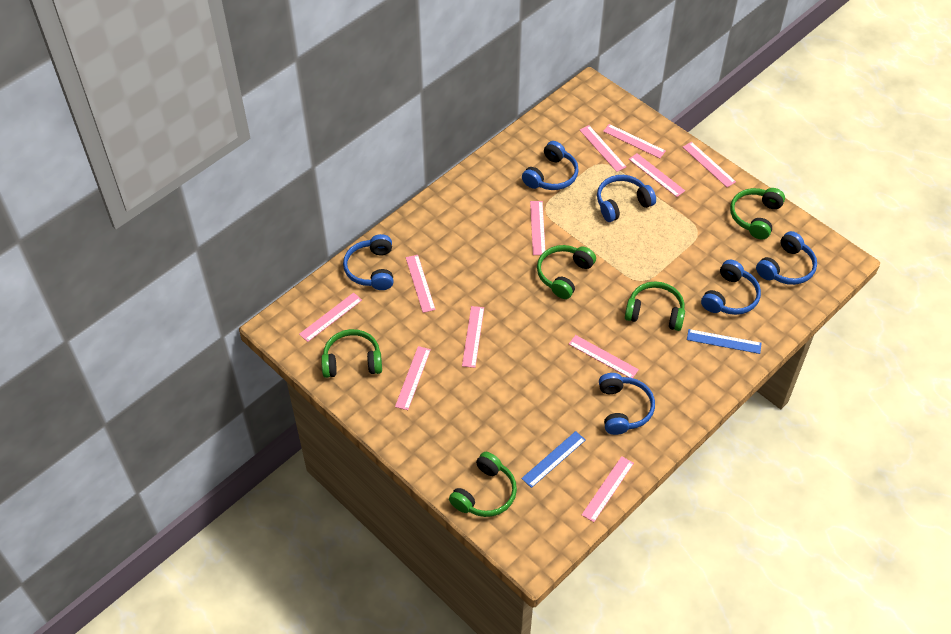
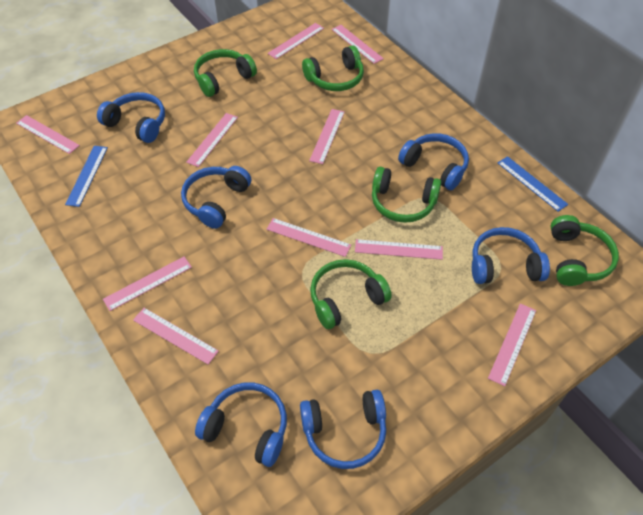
pink ruler: 11 -> 10

